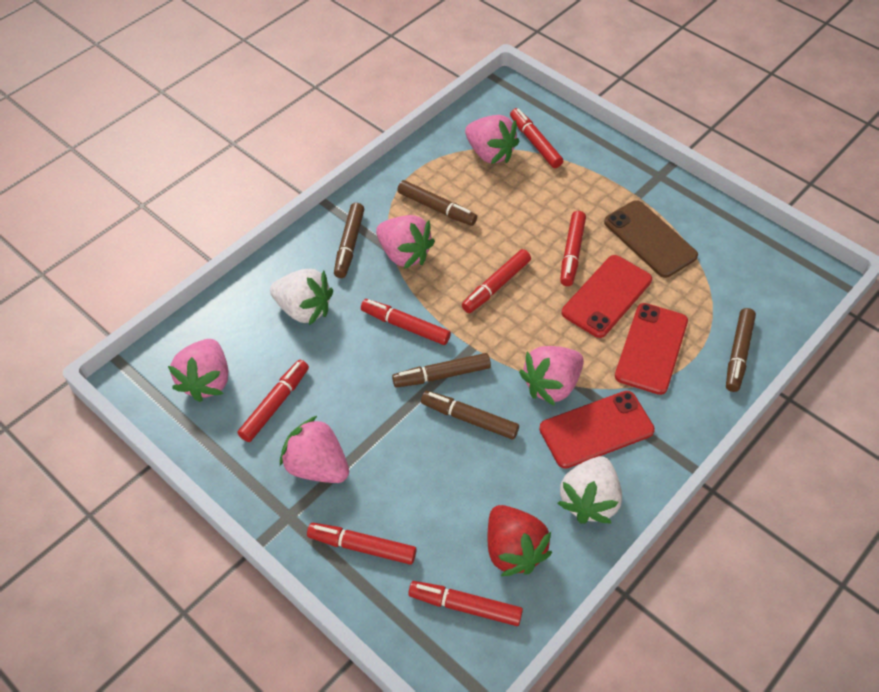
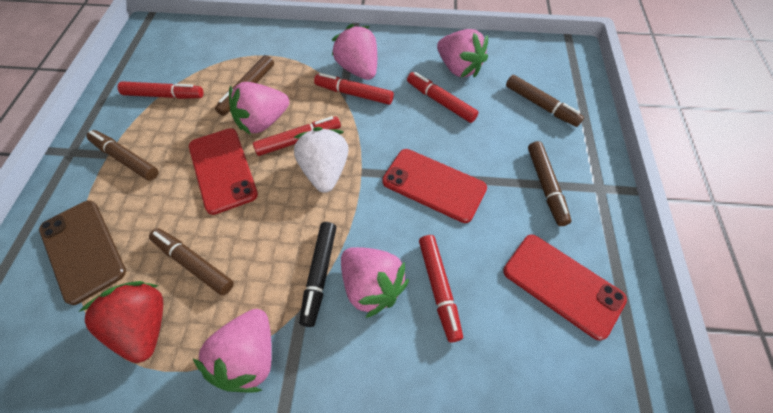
black marker: 0 -> 1
red marker: 7 -> 5
white strawberry: 2 -> 1

